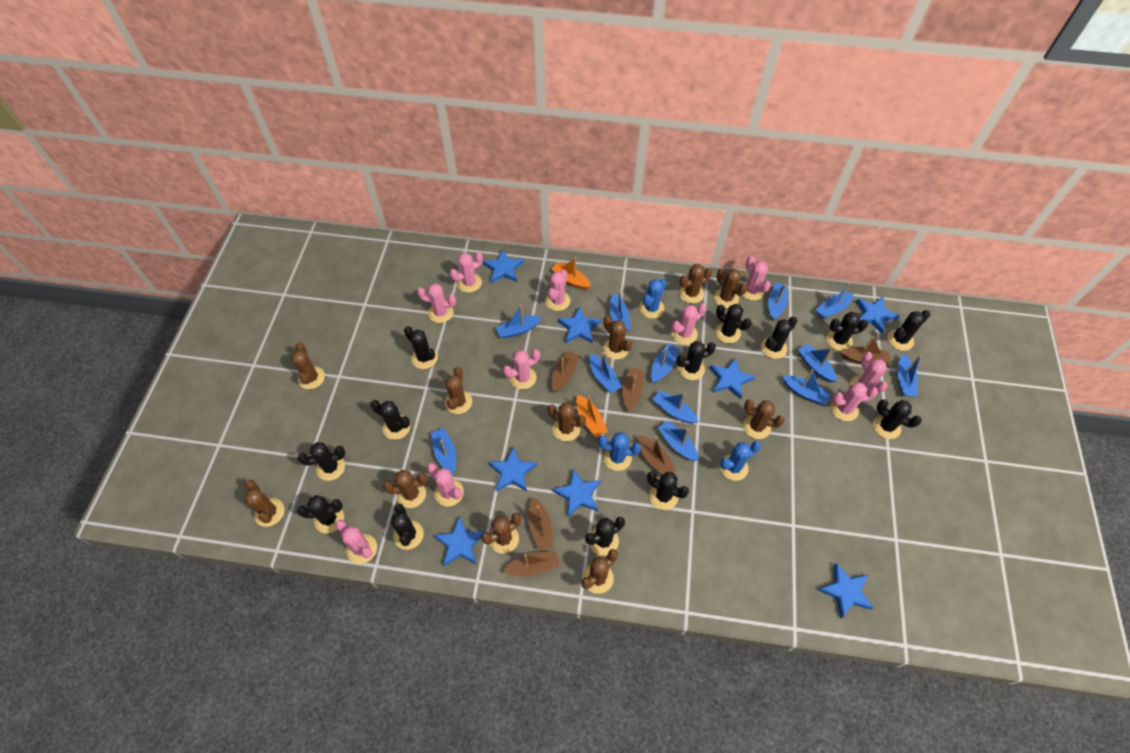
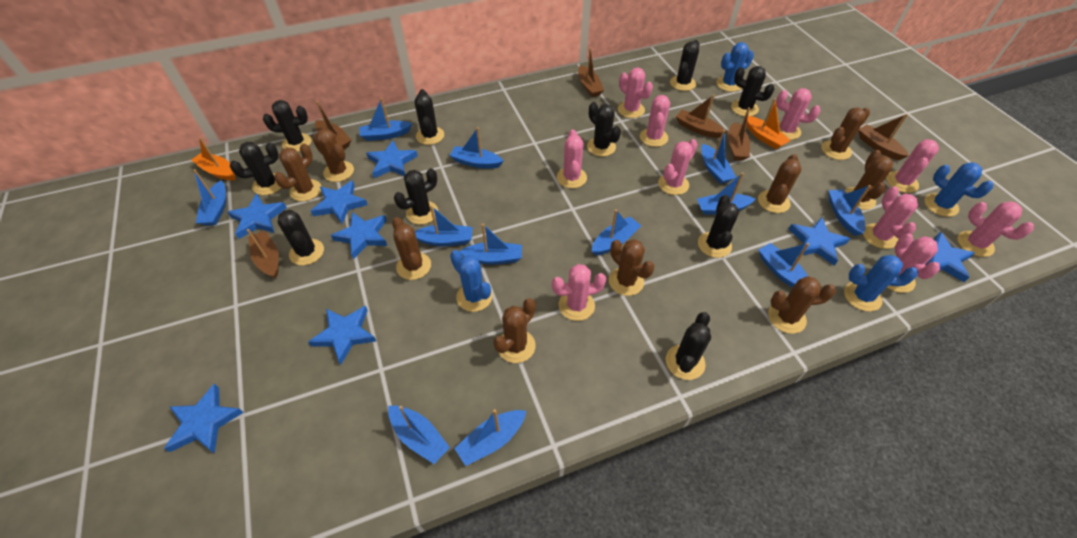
black cactus: 13 -> 10
blue cactus: 3 -> 4
brown cactus: 11 -> 9

